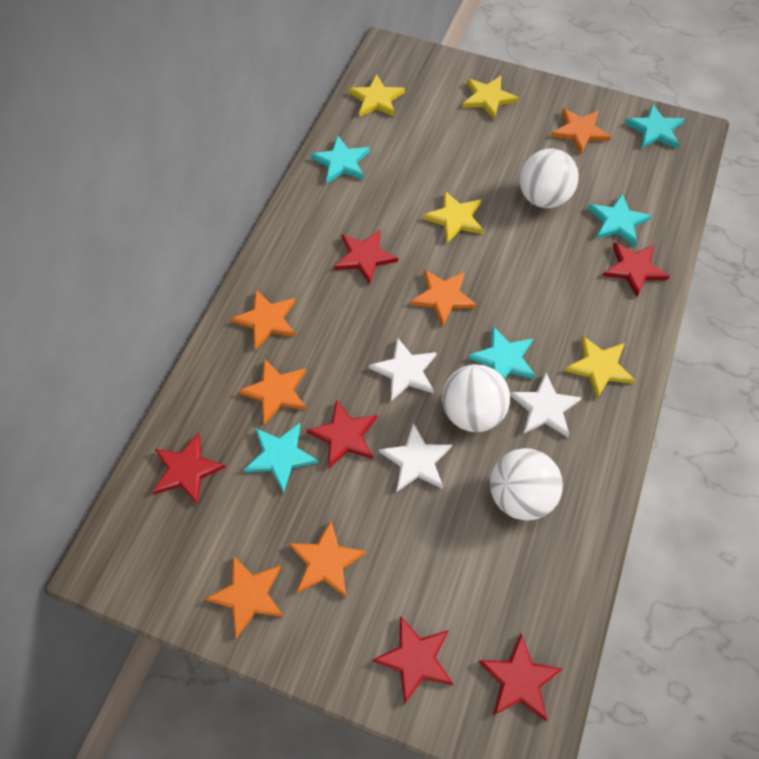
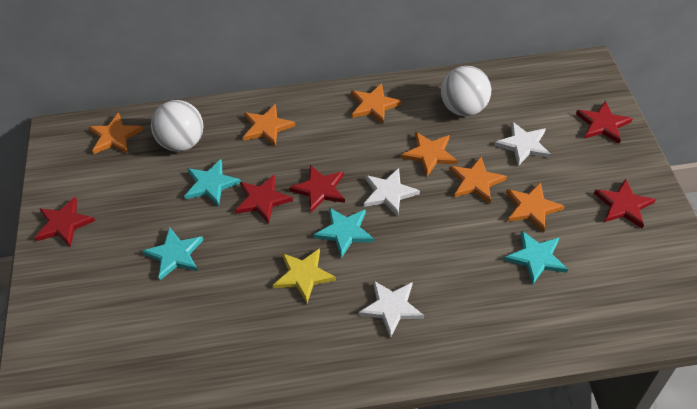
red star: 6 -> 5
turquoise star: 5 -> 4
white ball: 3 -> 2
yellow star: 4 -> 1

